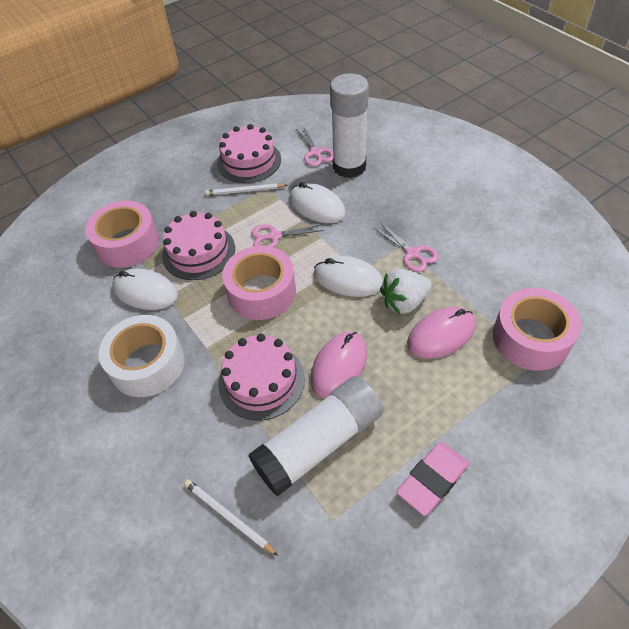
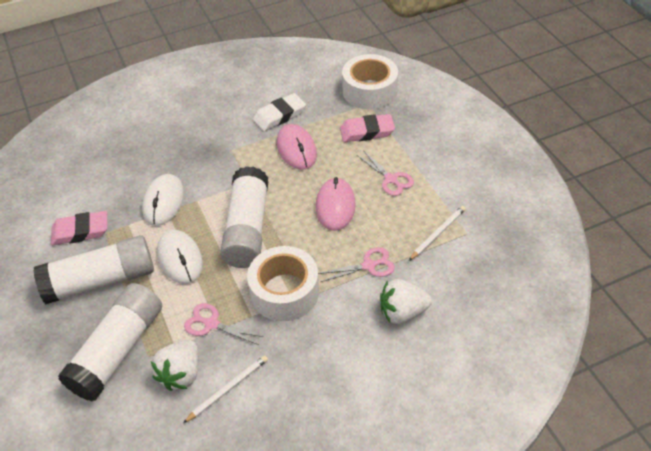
pink cake: 3 -> 0
pink eraser: 1 -> 2
pink tape: 3 -> 0
white eraser: 0 -> 1
white glue stick: 2 -> 3
white mouse: 3 -> 2
white strawberry: 1 -> 2
white tape: 1 -> 2

